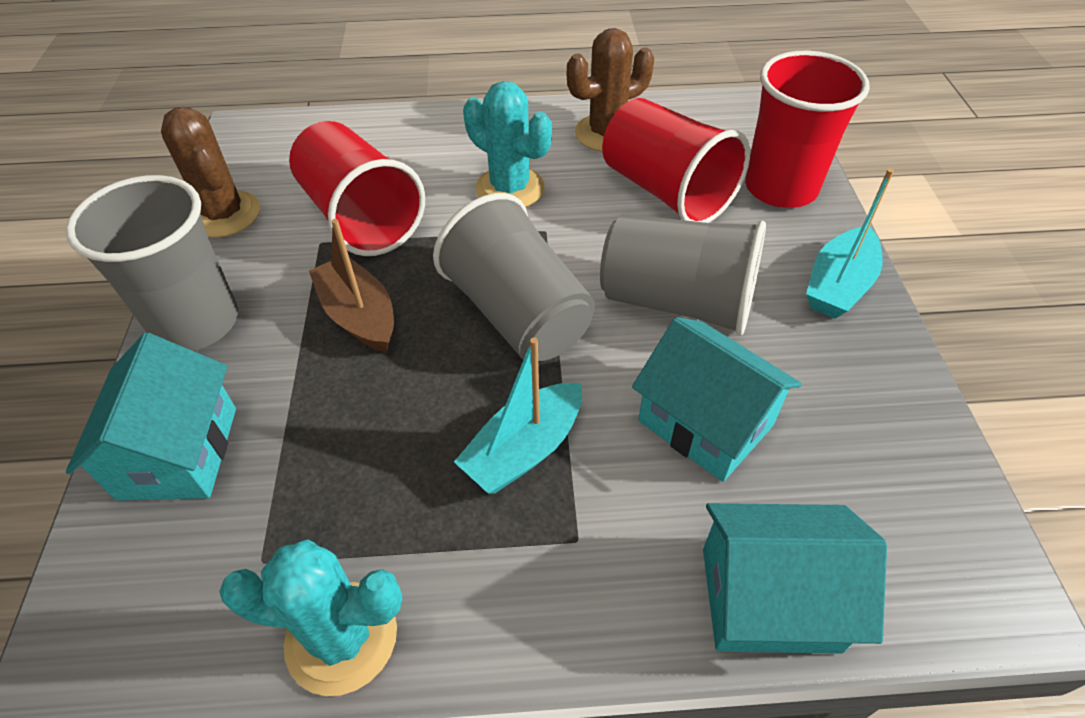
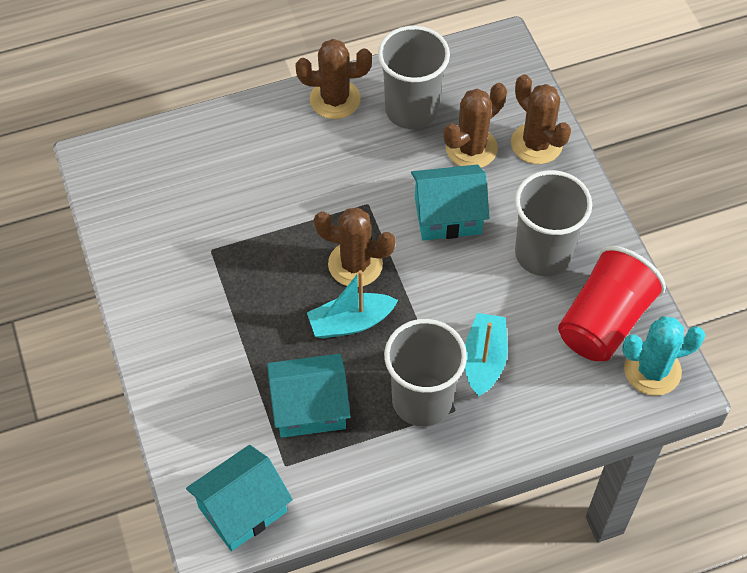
brown boat: 1 -> 0
brown cactus: 2 -> 4
red cup: 3 -> 1
turquoise cactus: 2 -> 1

